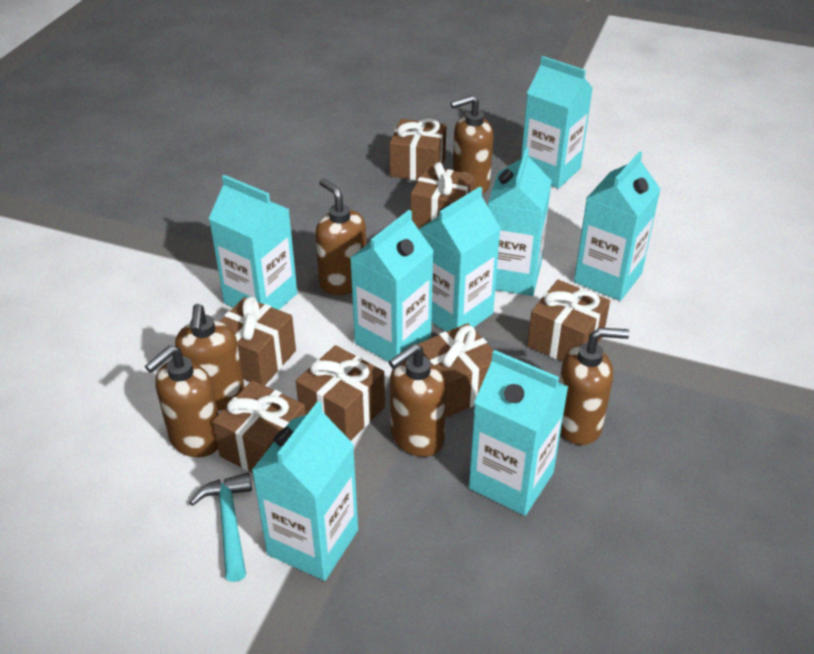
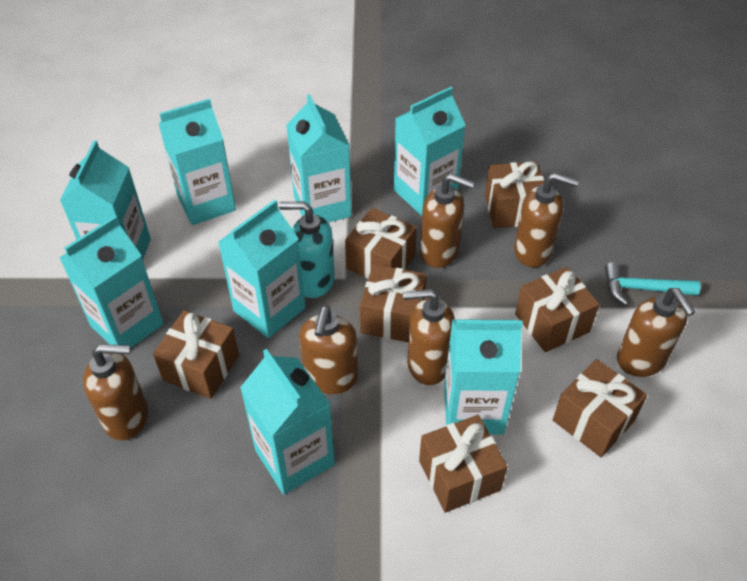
turquoise soap dispenser: 0 -> 1

